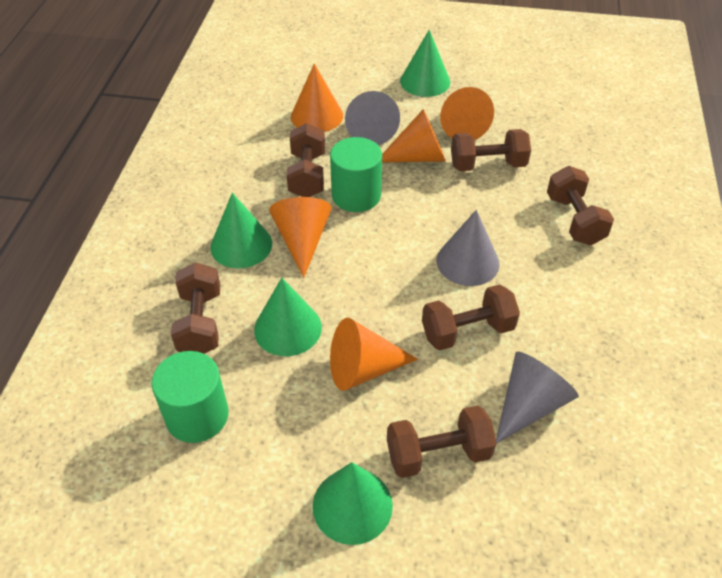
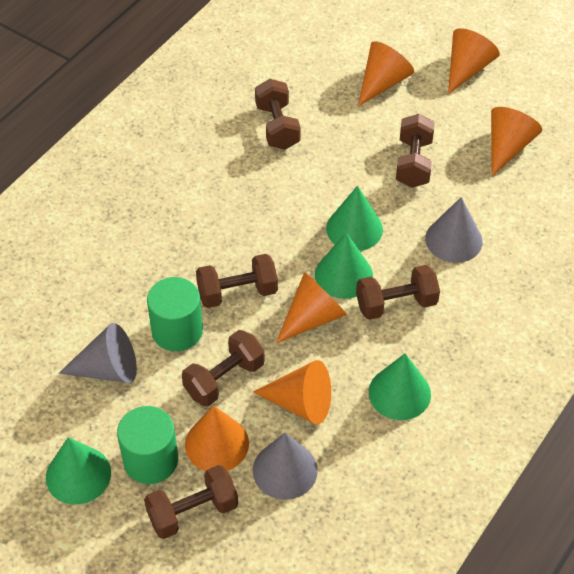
orange cone: 5 -> 6

